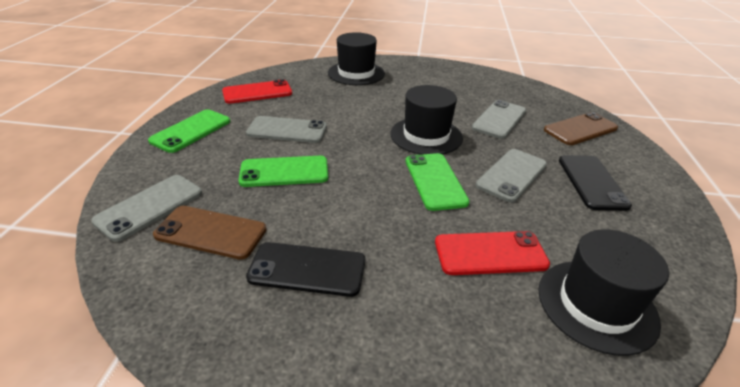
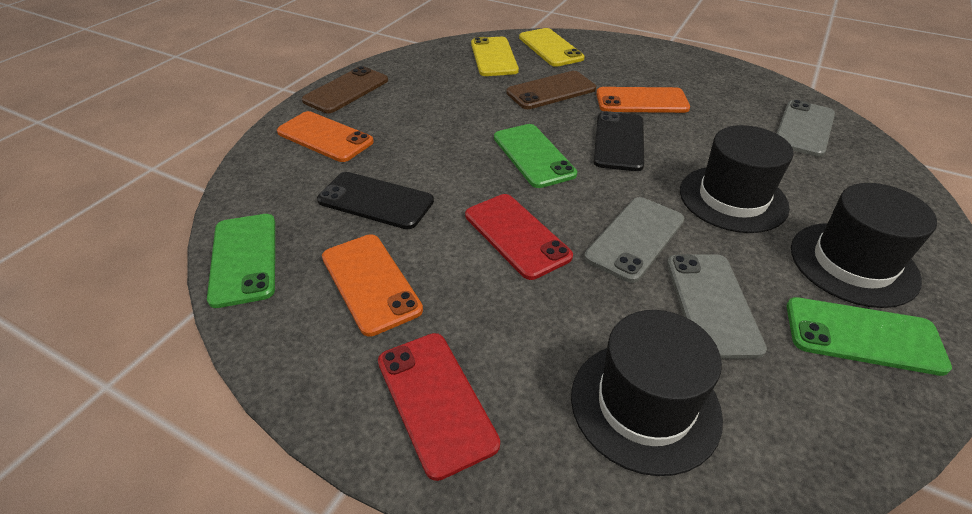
grey phone: 4 -> 3
orange phone: 0 -> 3
yellow phone: 0 -> 2

